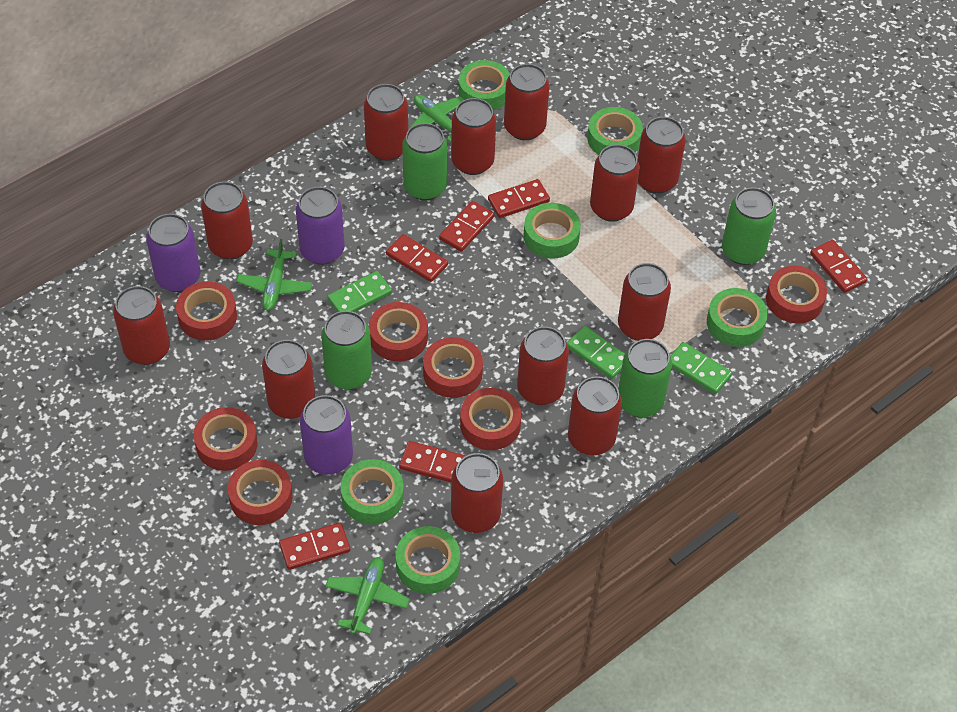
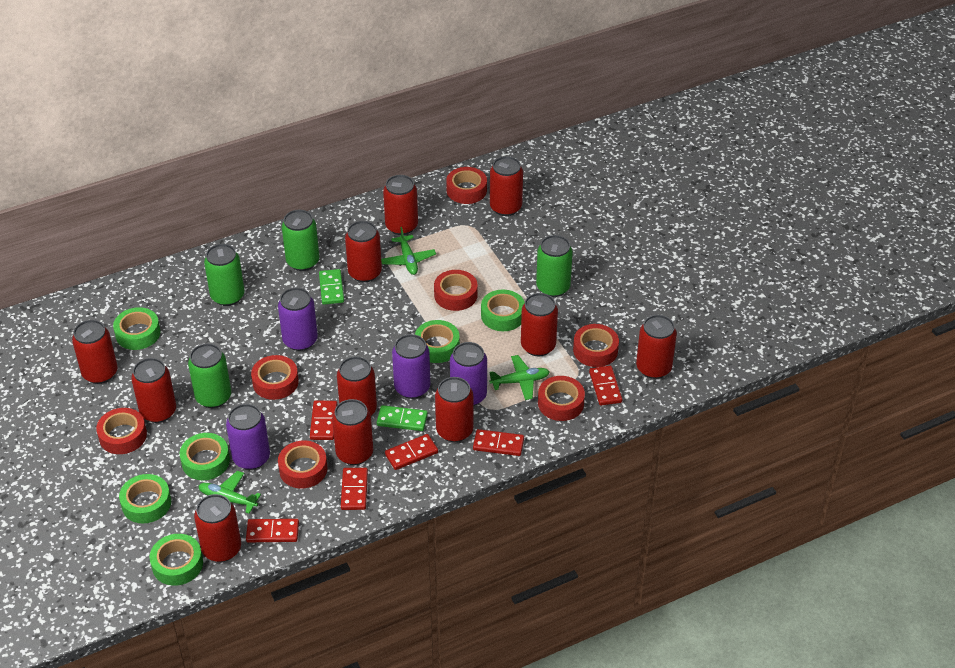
green domino: 3 -> 2
purple can: 3 -> 4
red can: 12 -> 11

